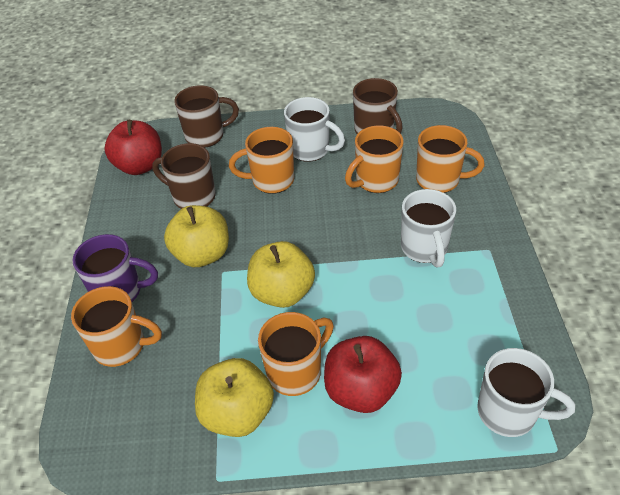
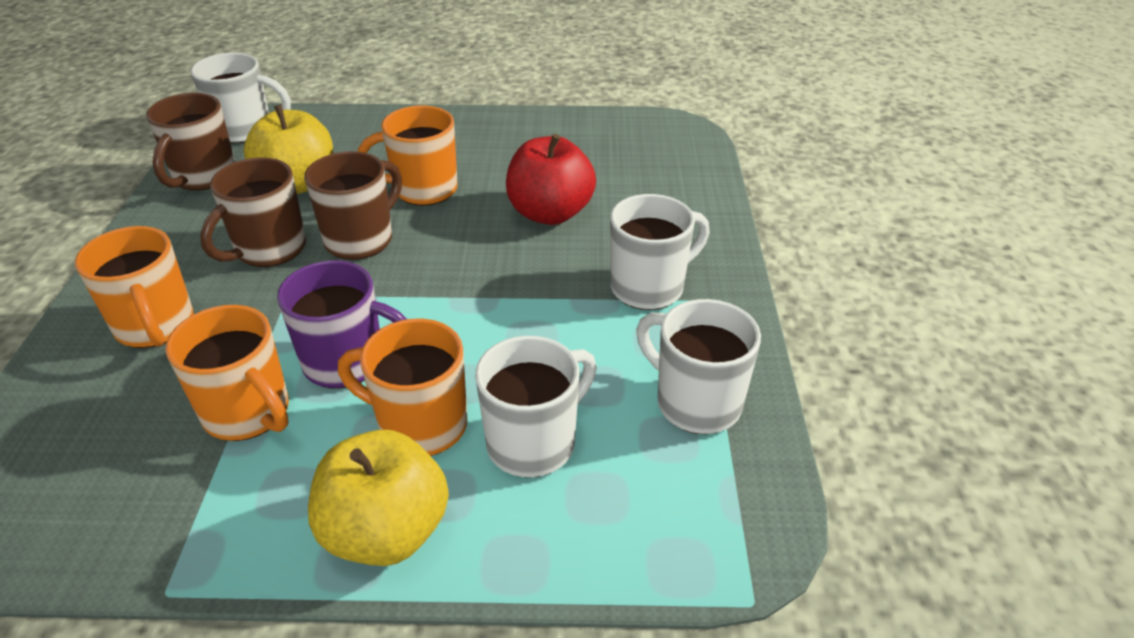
orange mug: 5 -> 4
red apple: 2 -> 1
white mug: 3 -> 4
yellow apple: 3 -> 2

